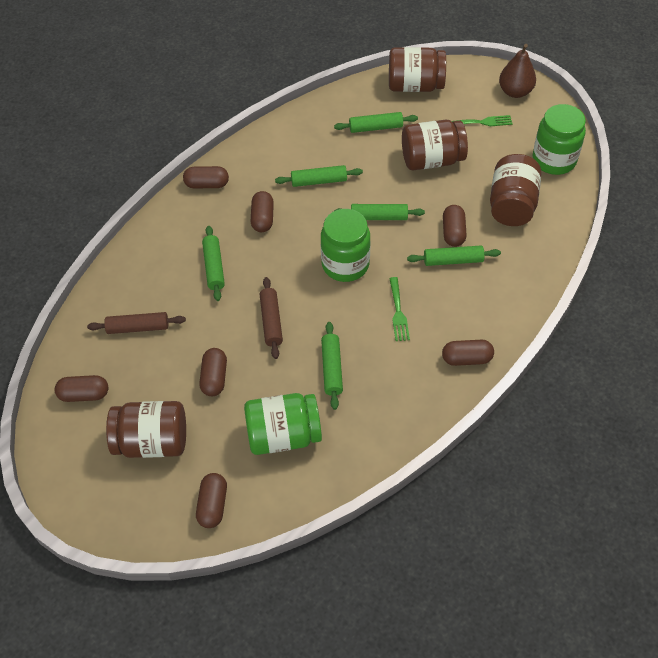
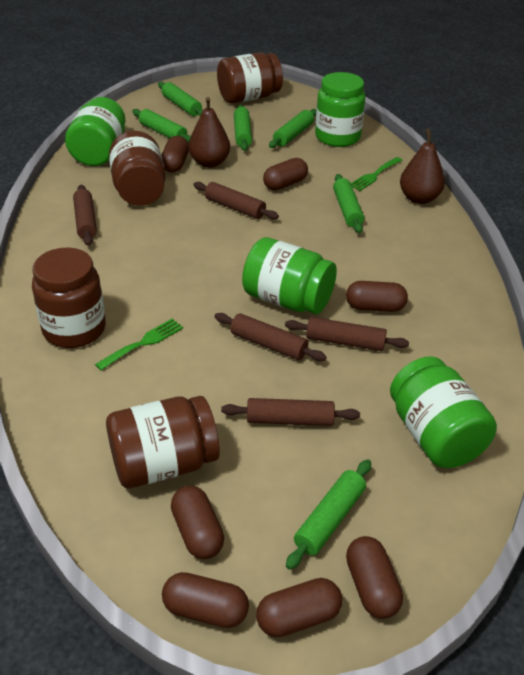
brown pear: 1 -> 2
brown rolling pin: 2 -> 5
green jar: 3 -> 4

